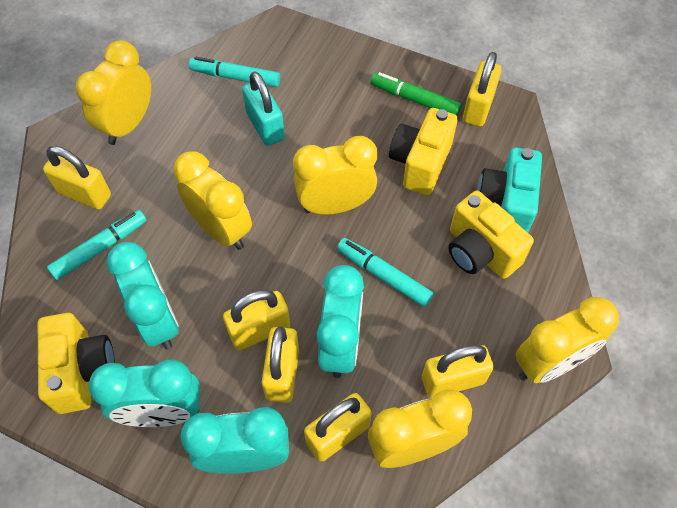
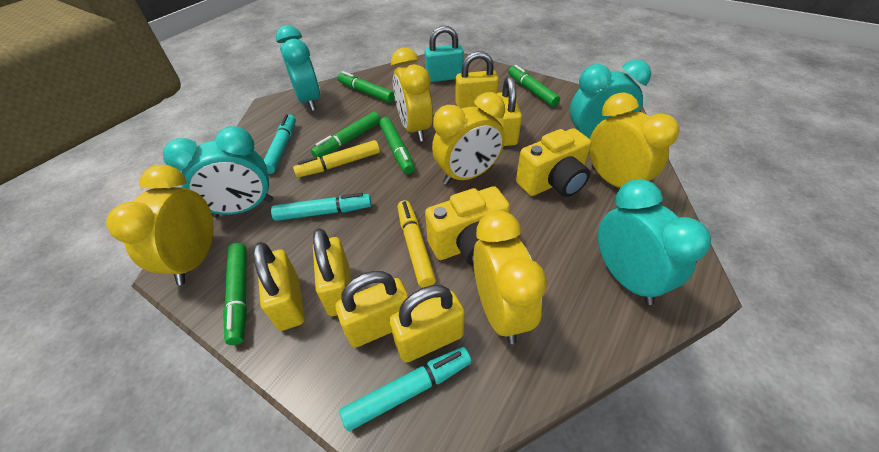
green marker: 1 -> 5
turquoise camera: 1 -> 0
yellow camera: 3 -> 2
yellow marker: 0 -> 2

